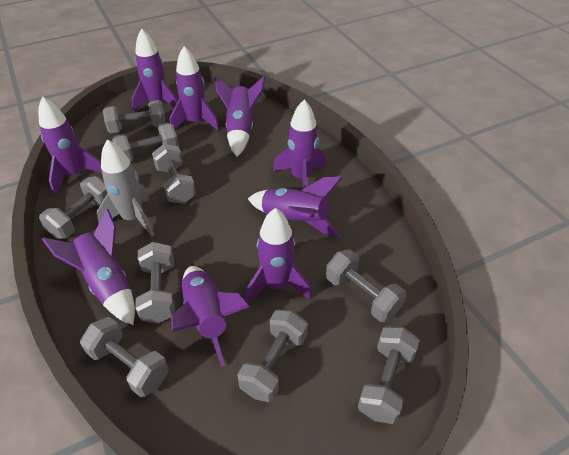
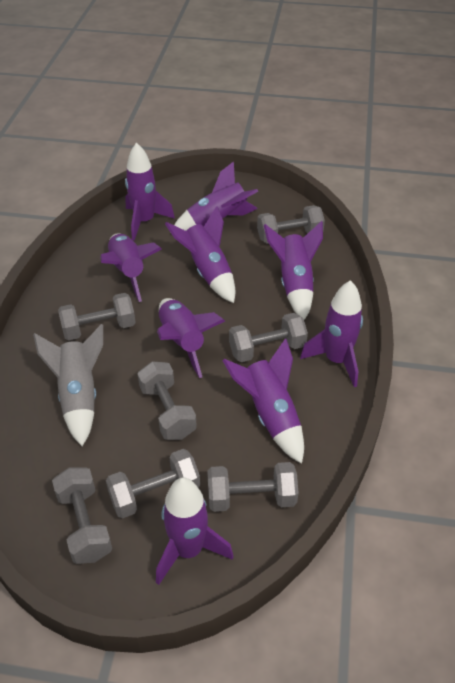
grey dumbbell: 9 -> 7

